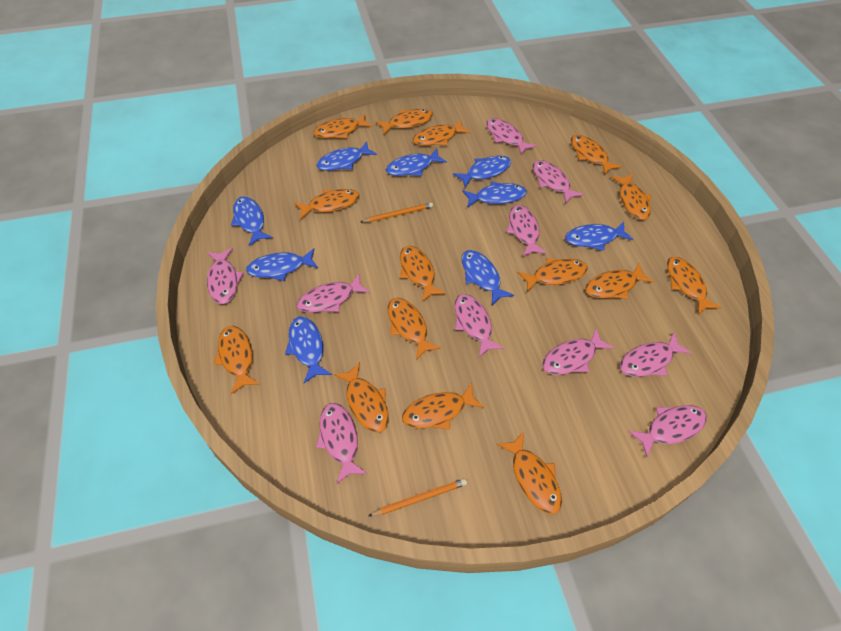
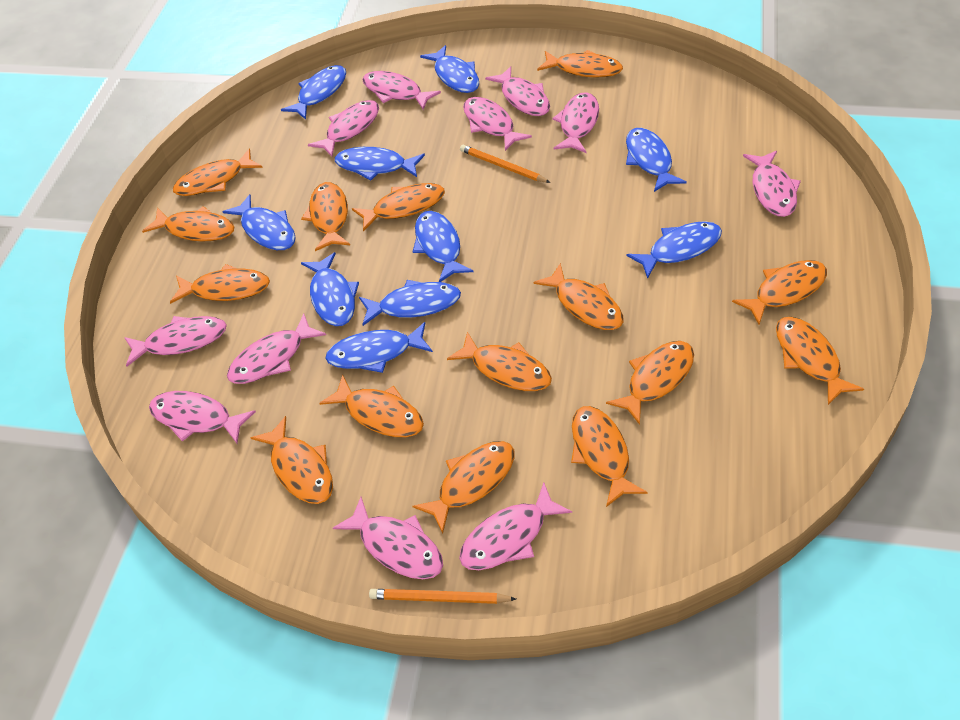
blue fish: 9 -> 10
pink fish: 10 -> 11

